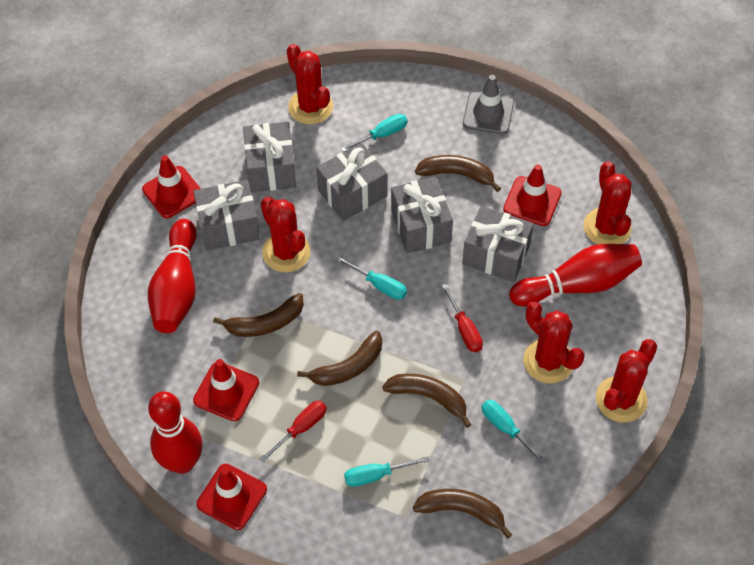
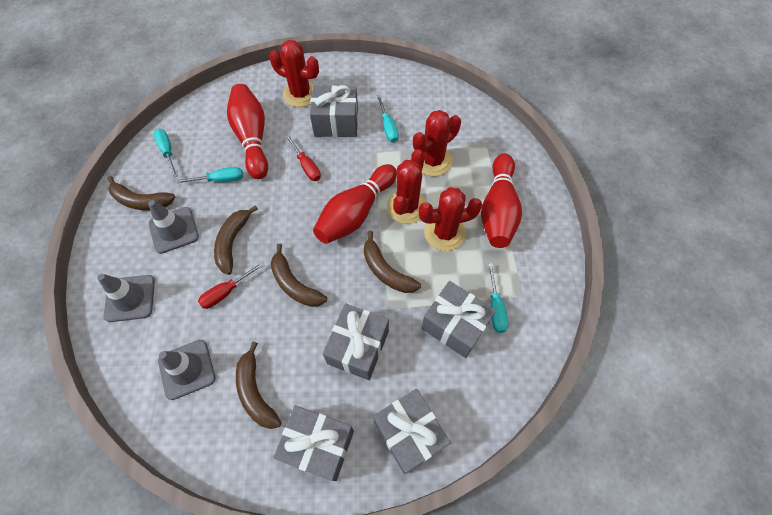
grey traffic cone: 1 -> 3
red cactus: 5 -> 4
red traffic cone: 4 -> 0

